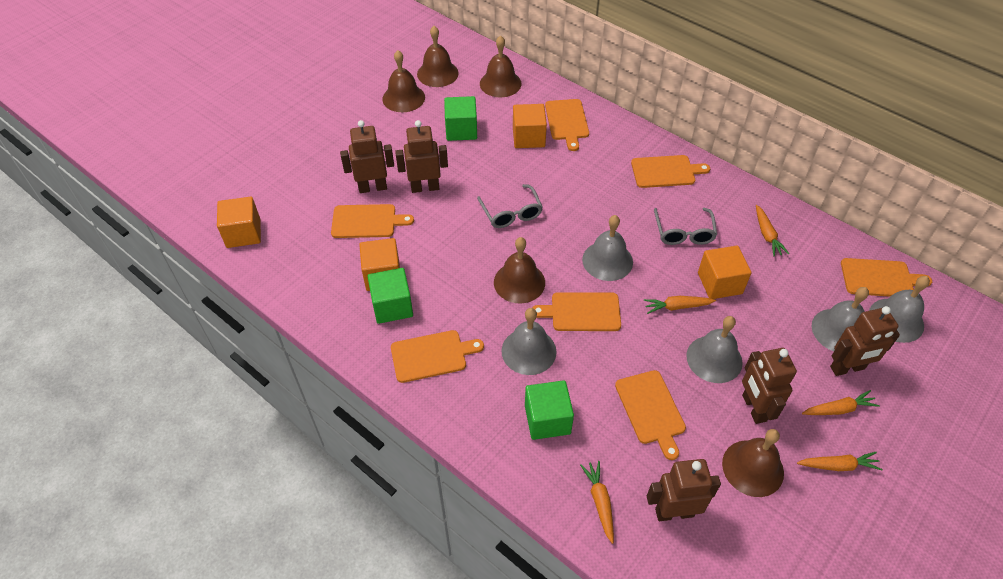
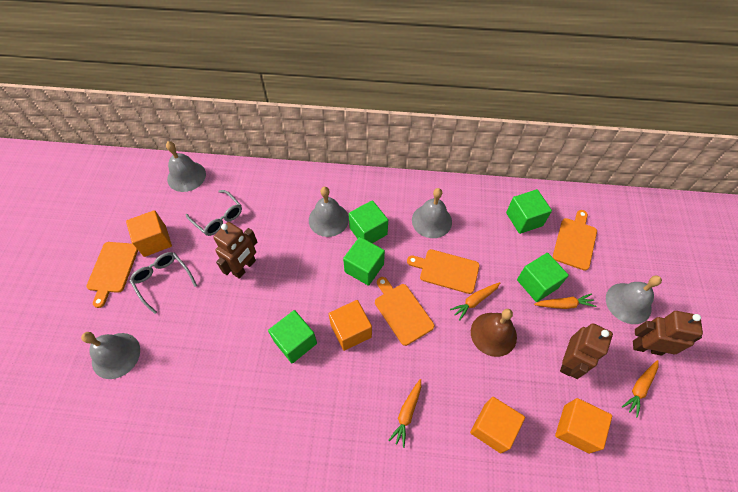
brown bell: 5 -> 1
brown robot: 5 -> 3
green cube: 3 -> 5
orange carrot: 5 -> 4
orange cutting board: 7 -> 4

